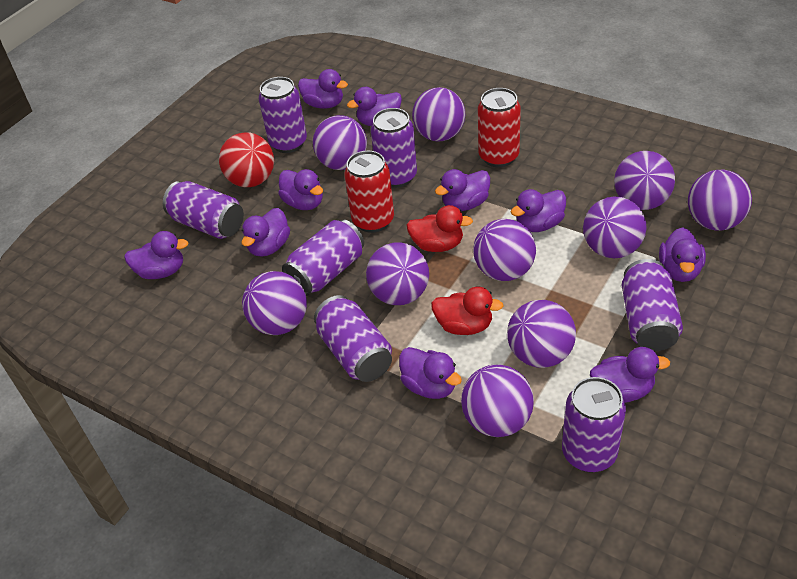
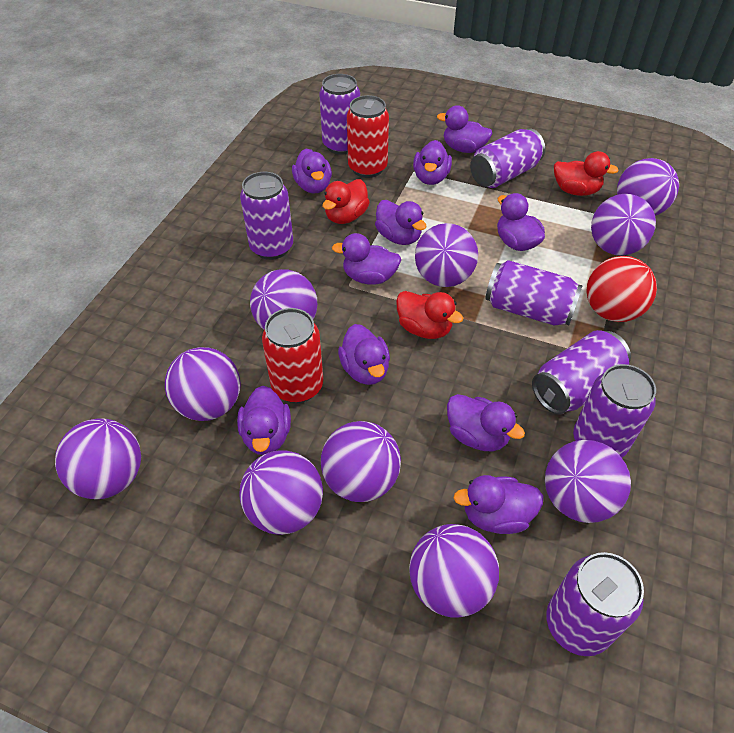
red duck: 2 -> 3

